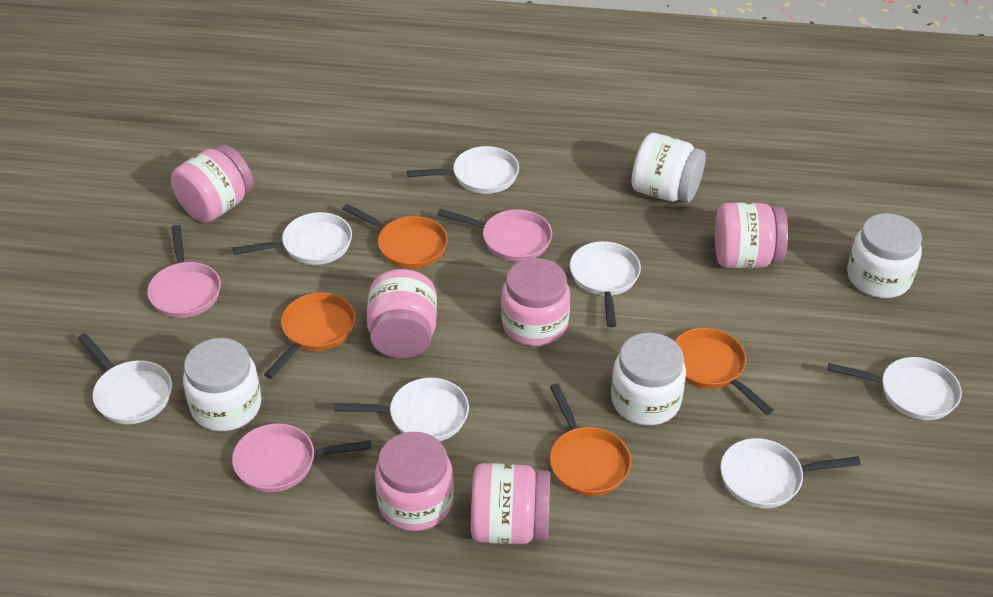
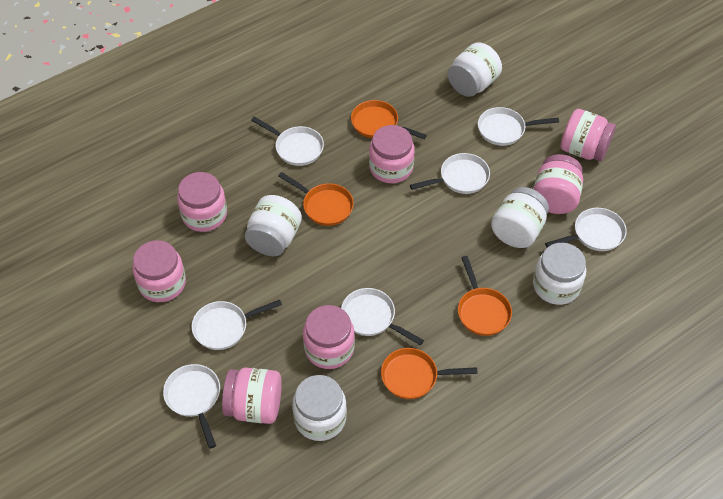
pink jar: 6 -> 7
pink pan: 3 -> 0
white jar: 4 -> 5

